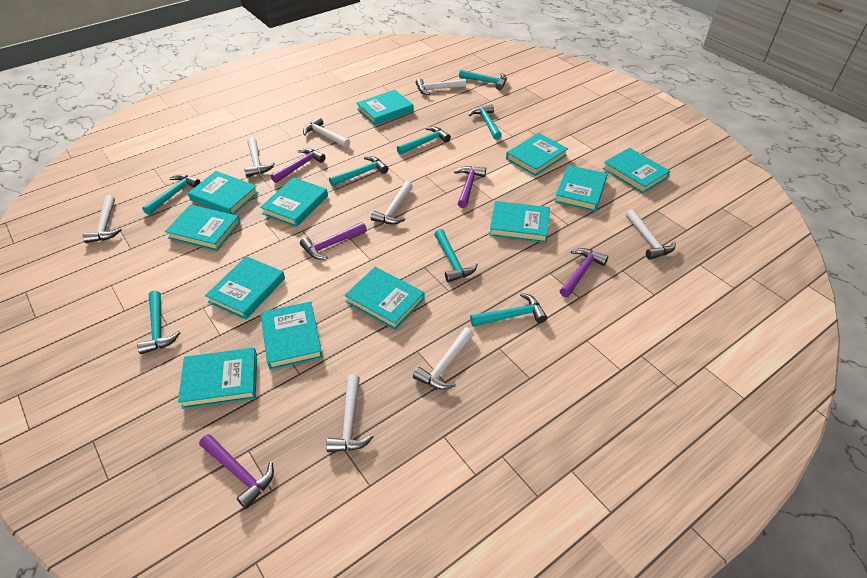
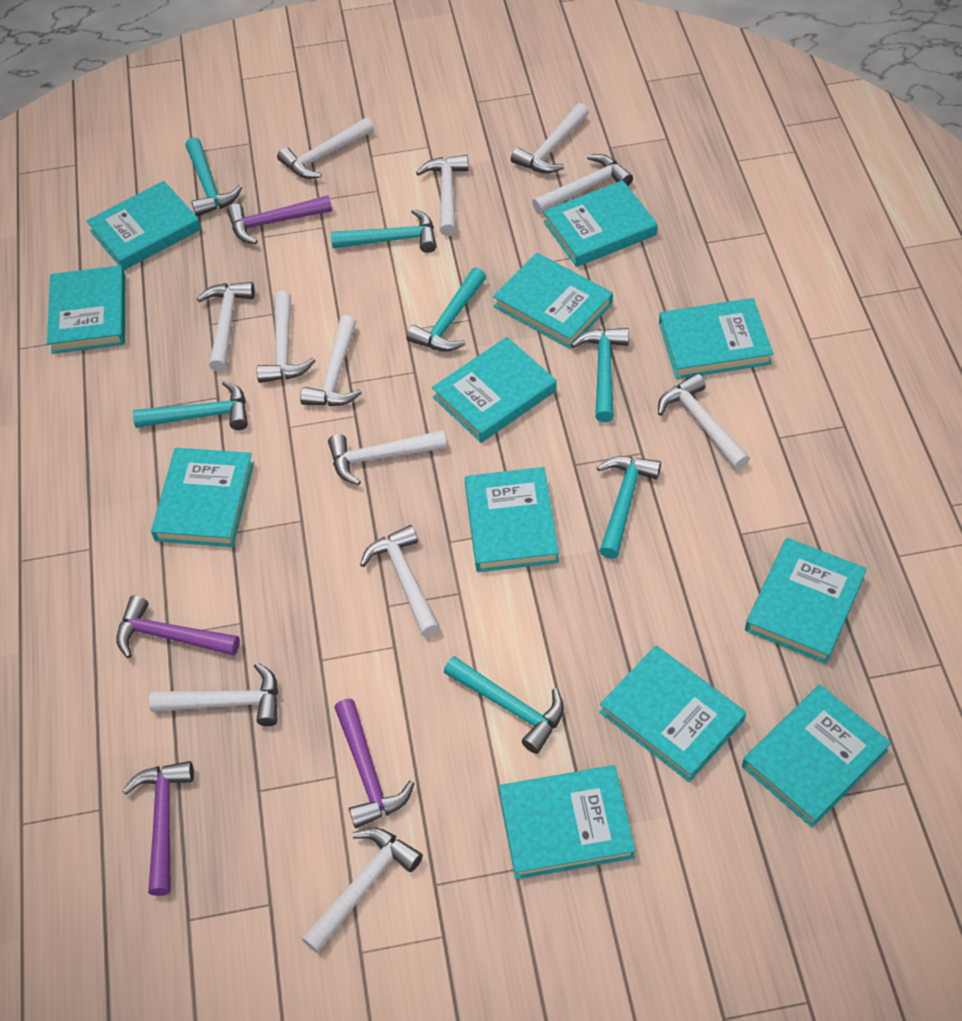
purple hammer: 5 -> 4
turquoise hammer: 8 -> 7
white hammer: 8 -> 12

